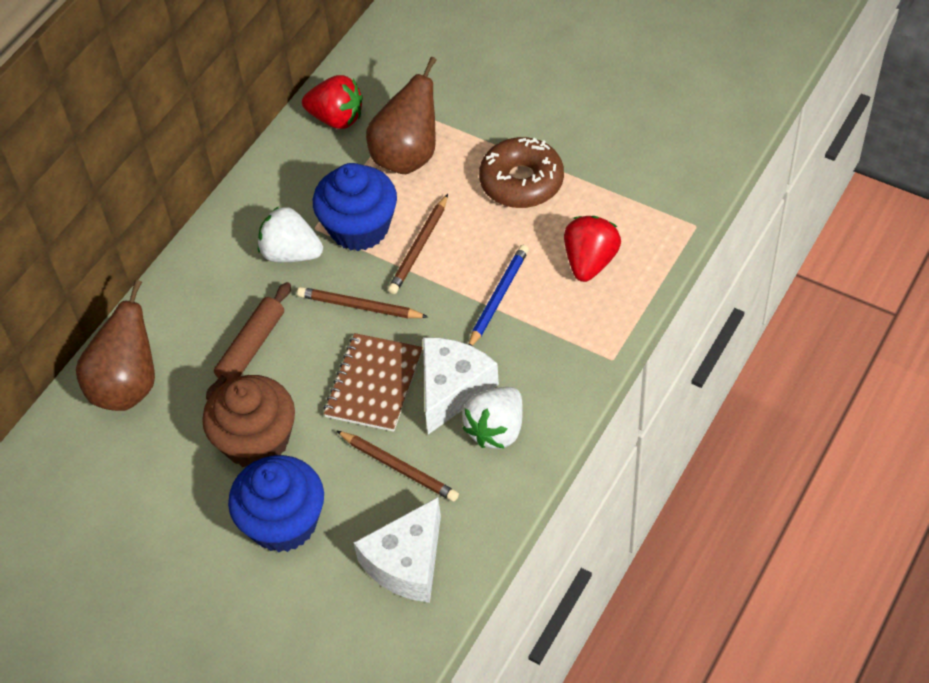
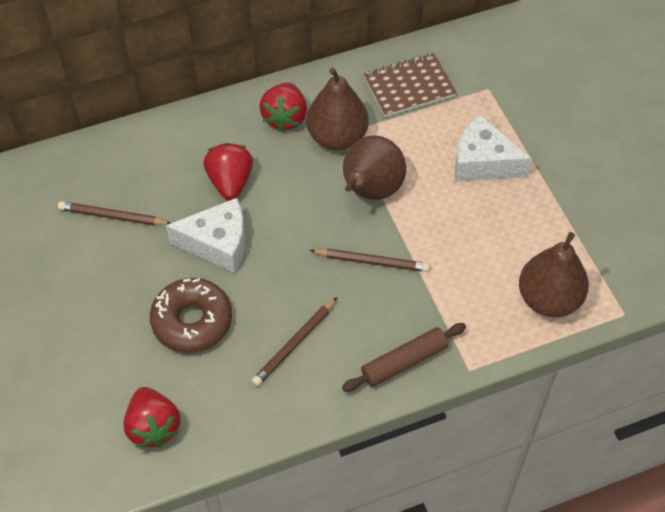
blue cupcake: 2 -> 0
blue pencil: 1 -> 0
brown cupcake: 1 -> 0
brown pear: 2 -> 3
red strawberry: 2 -> 3
white strawberry: 2 -> 0

